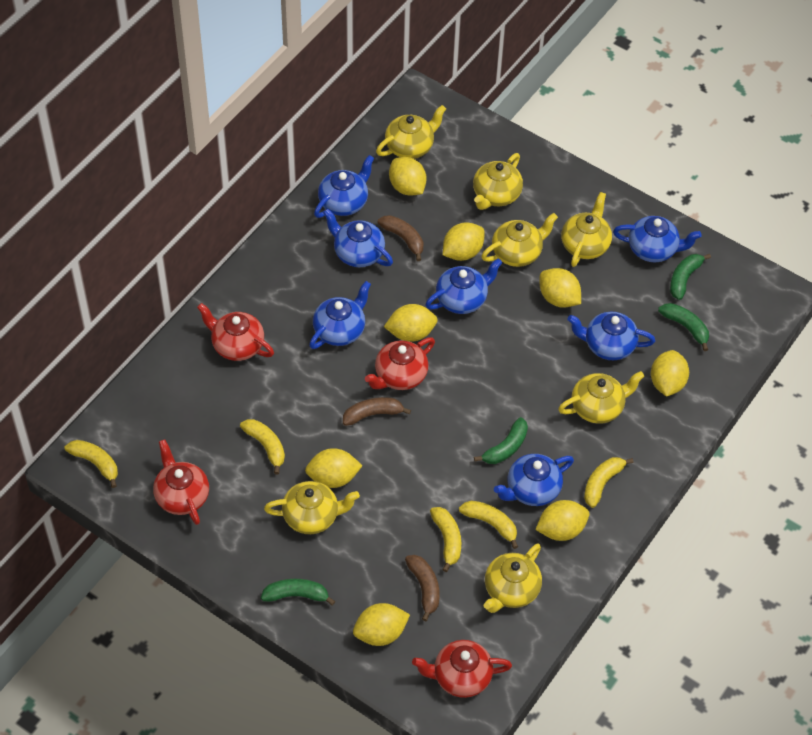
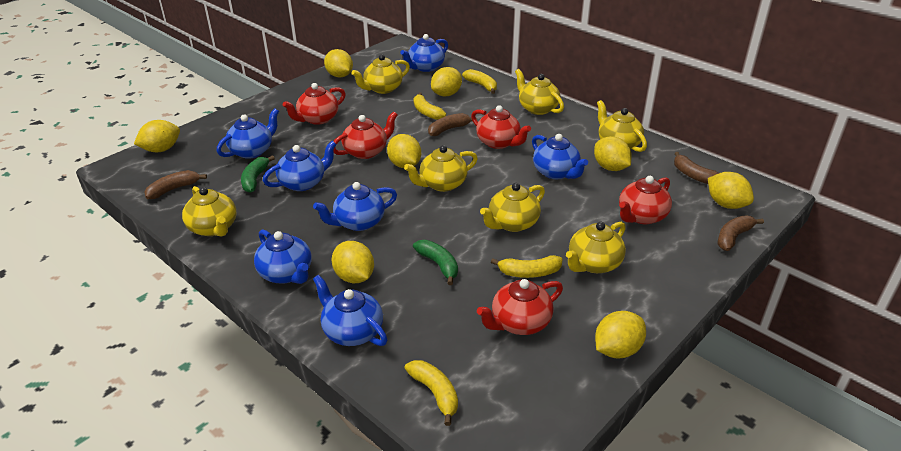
brown banana: 3 -> 4
green banana: 4 -> 2
red teapot: 4 -> 5
yellow banana: 5 -> 4

